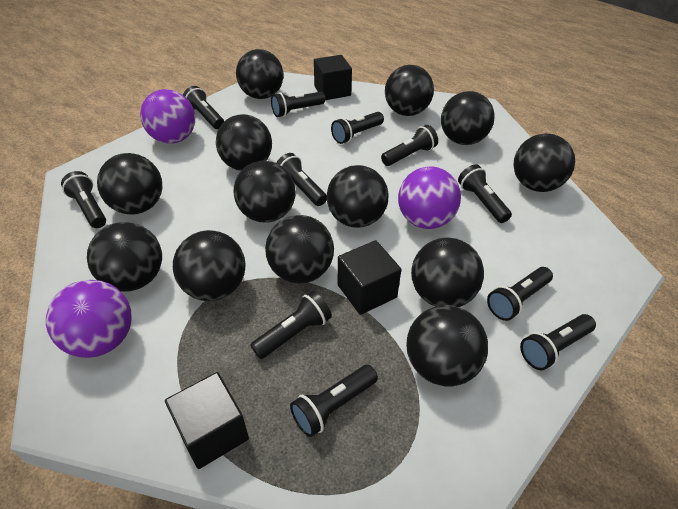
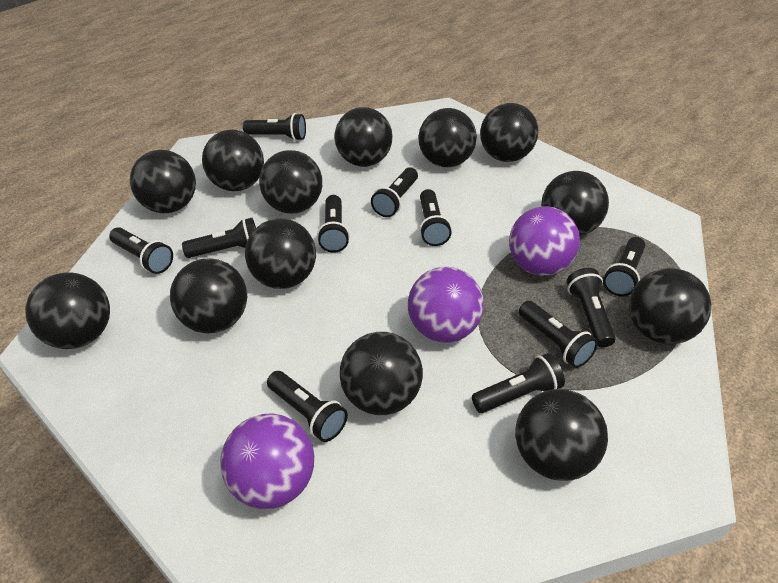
black cube: 3 -> 0

